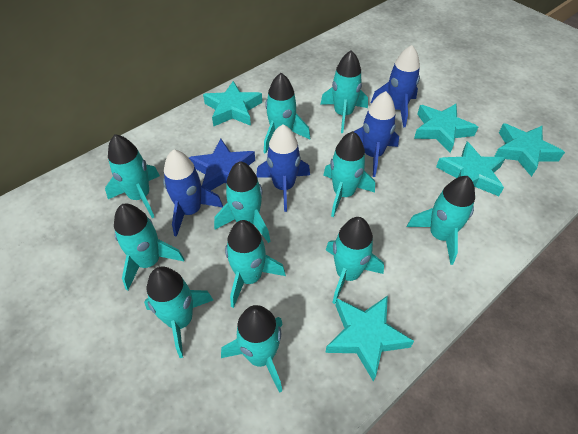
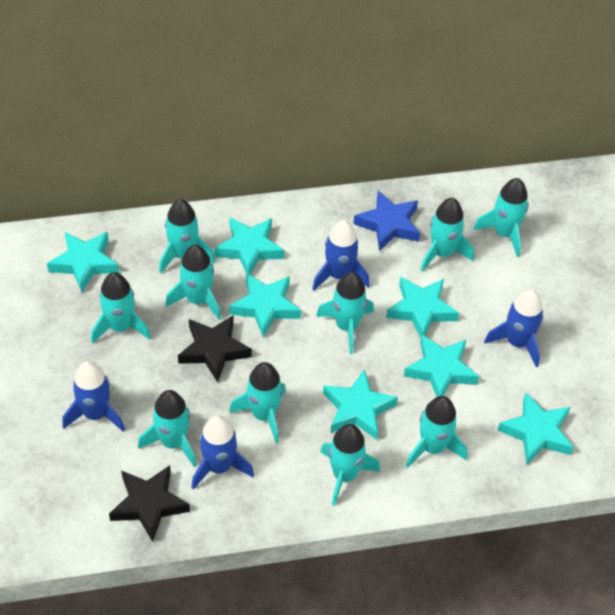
black star: 0 -> 2
turquoise rocket: 11 -> 10
turquoise star: 5 -> 7

